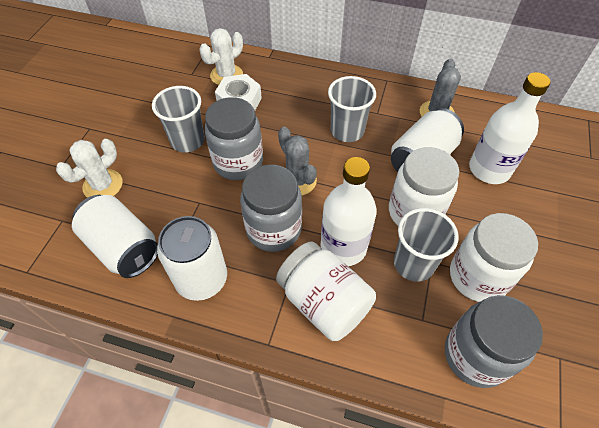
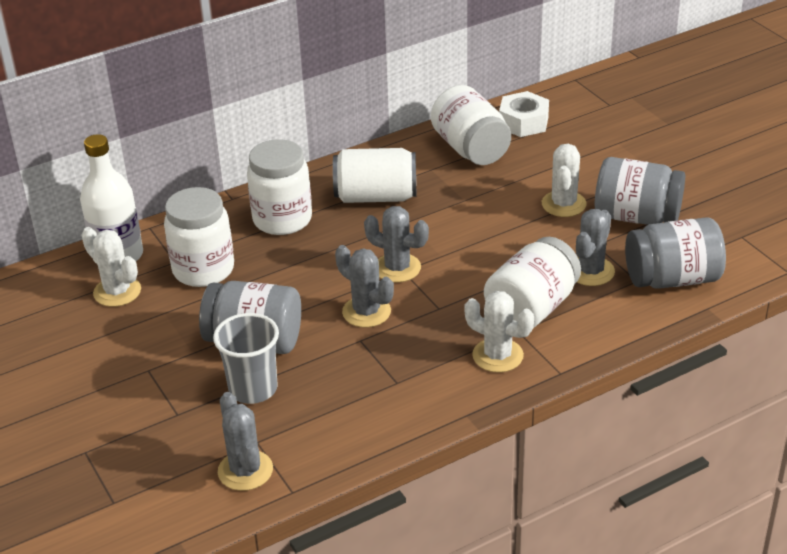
grey cactus: 2 -> 4
grey cup: 3 -> 1
white bottle: 2 -> 1
white cactus: 2 -> 3
white can: 3 -> 1
white jar: 3 -> 4

